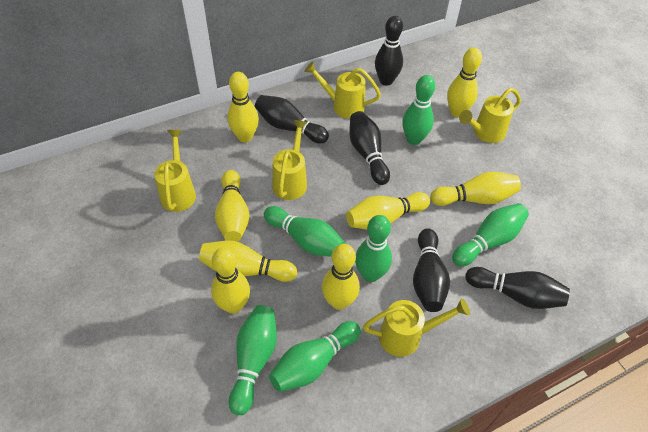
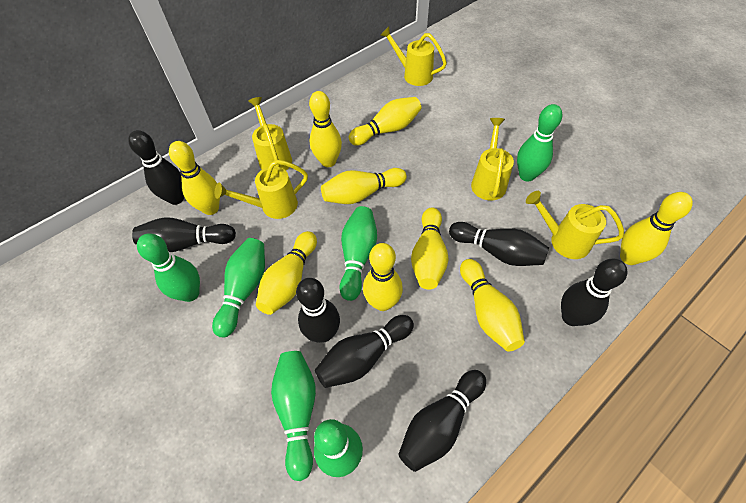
black bowling pin: 5 -> 7
yellow bowling pin: 8 -> 9

